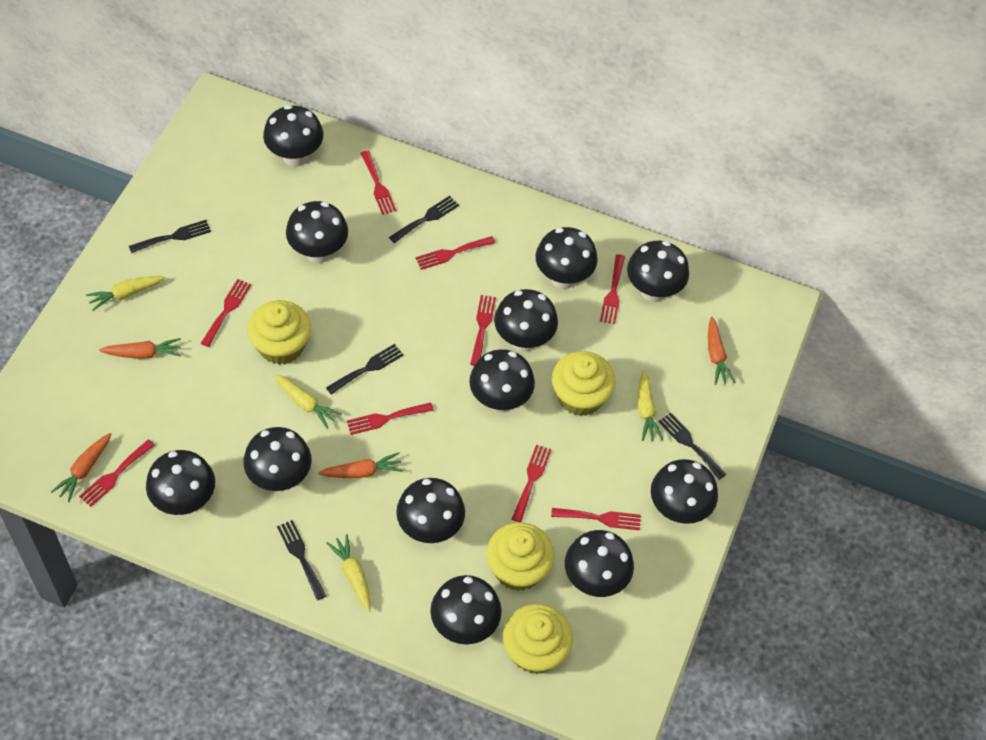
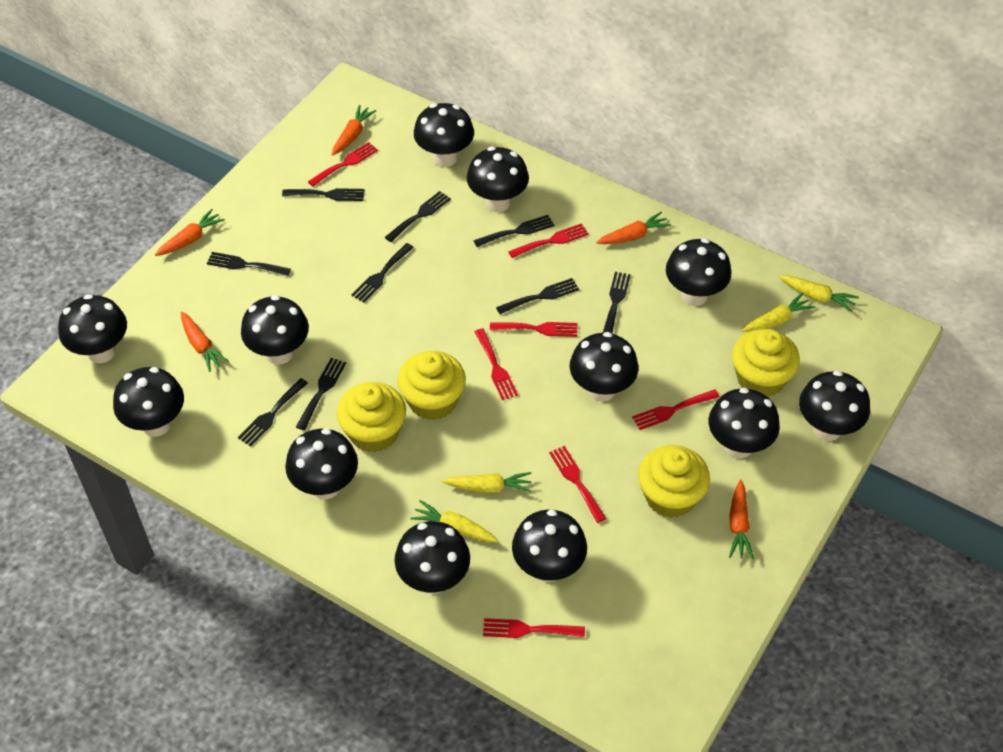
black fork: 5 -> 9
orange carrot: 4 -> 5
red fork: 9 -> 7

